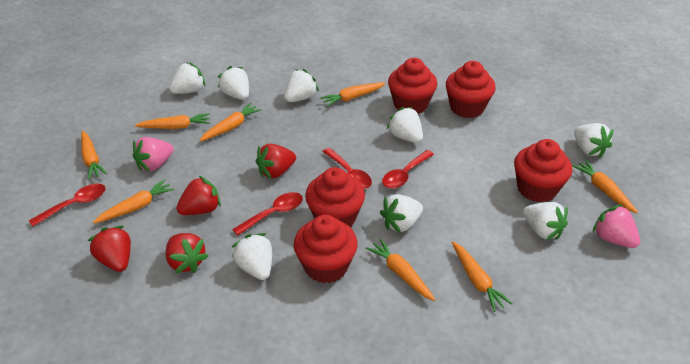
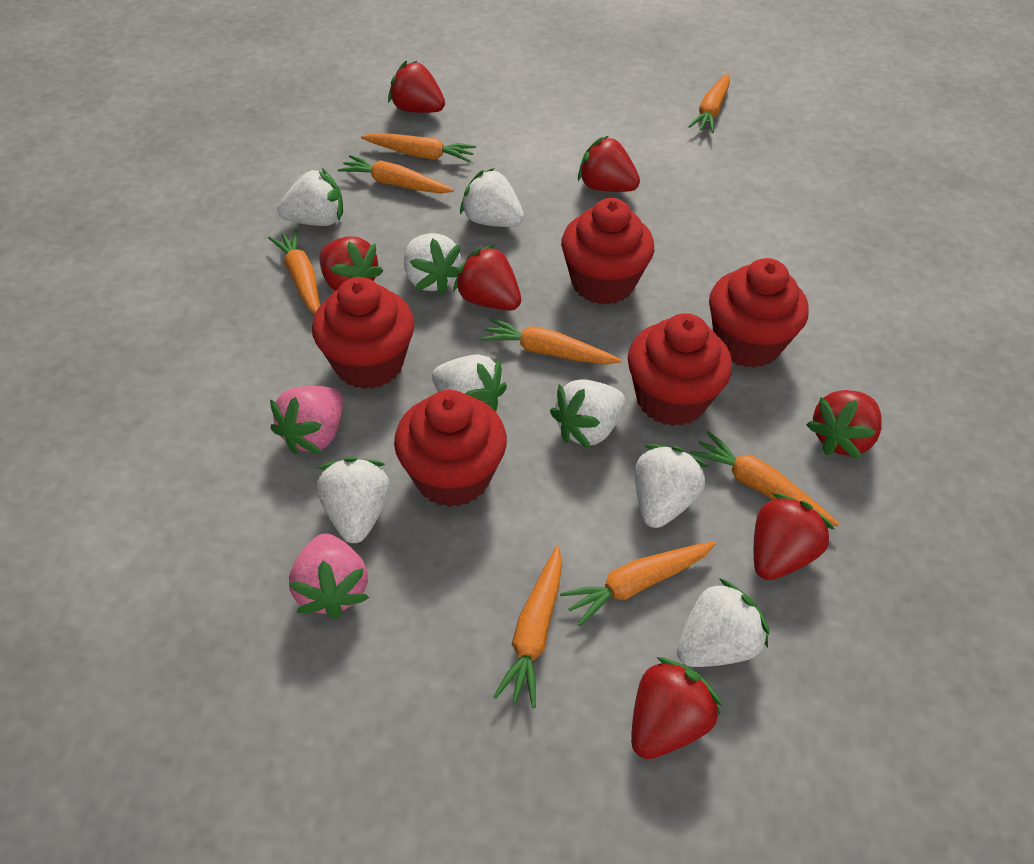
red spoon: 4 -> 0
red strawberry: 4 -> 7

